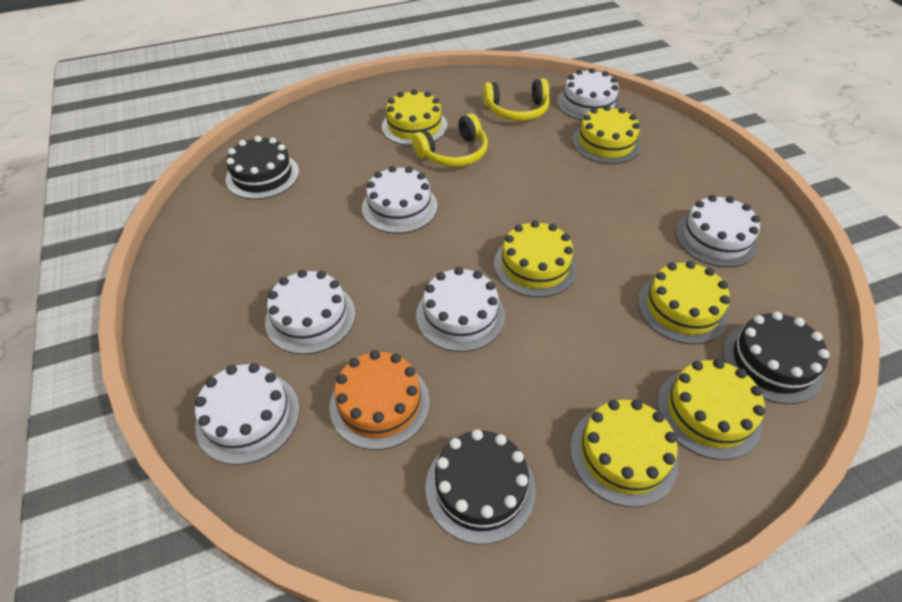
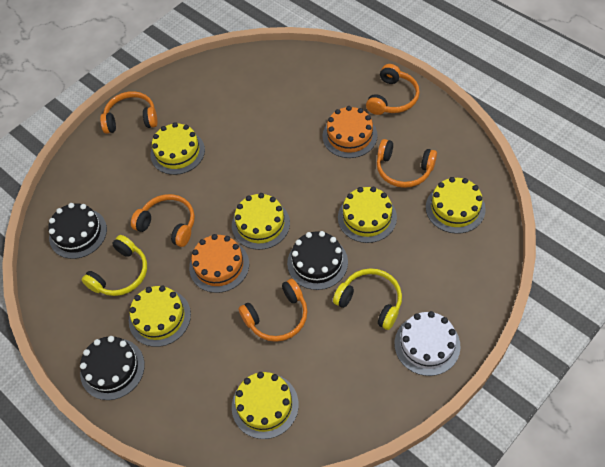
orange cake: 1 -> 2
orange headphones: 0 -> 5
white cake: 6 -> 1

